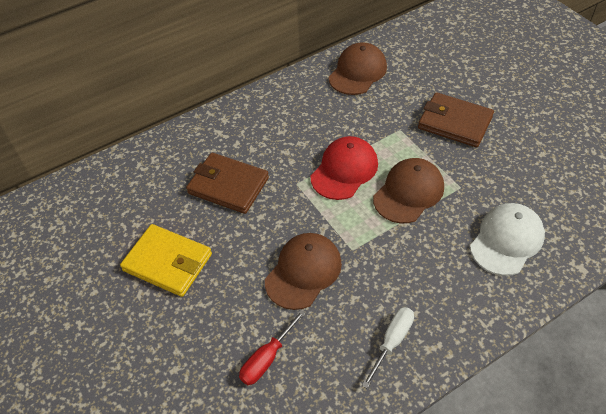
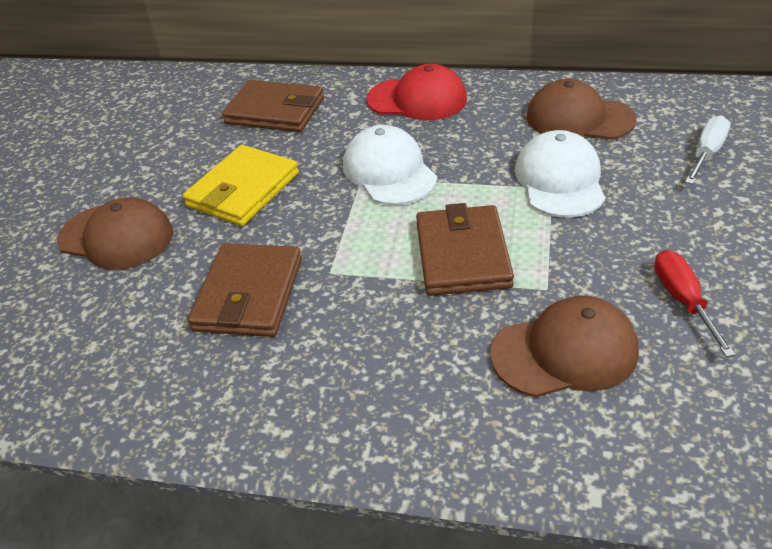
brown wallet: 2 -> 3
white cap: 1 -> 2

